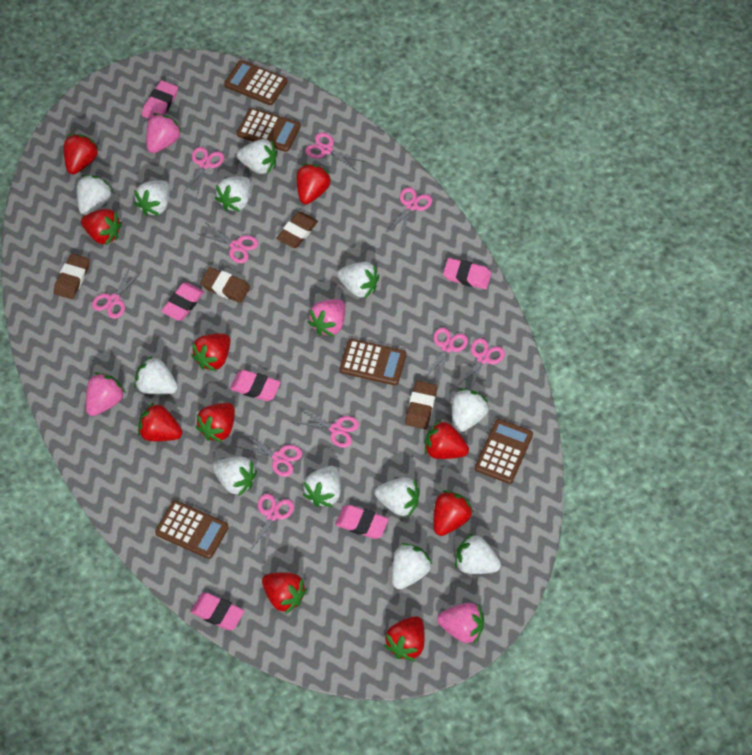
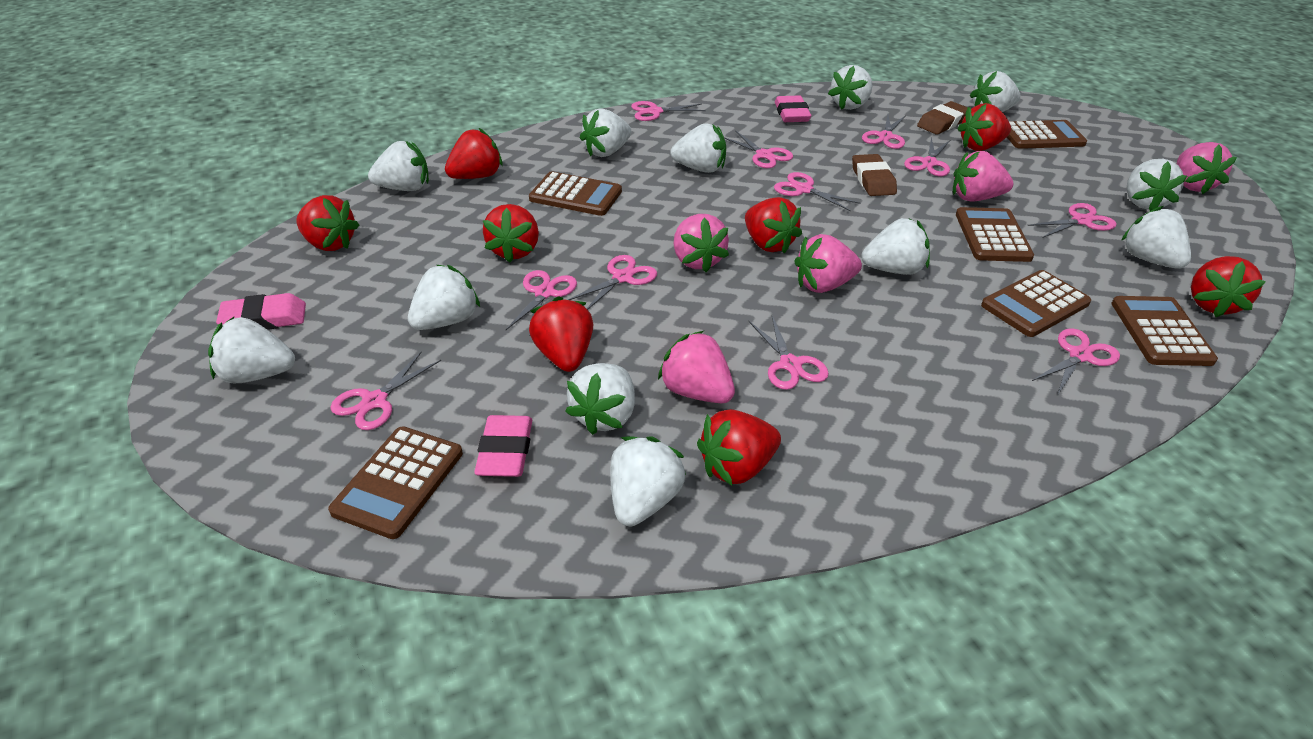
brown calculator: 5 -> 6
brown eraser: 4 -> 2
pink eraser: 6 -> 3
pink scissors: 10 -> 11
pink strawberry: 4 -> 5
red strawberry: 10 -> 8

